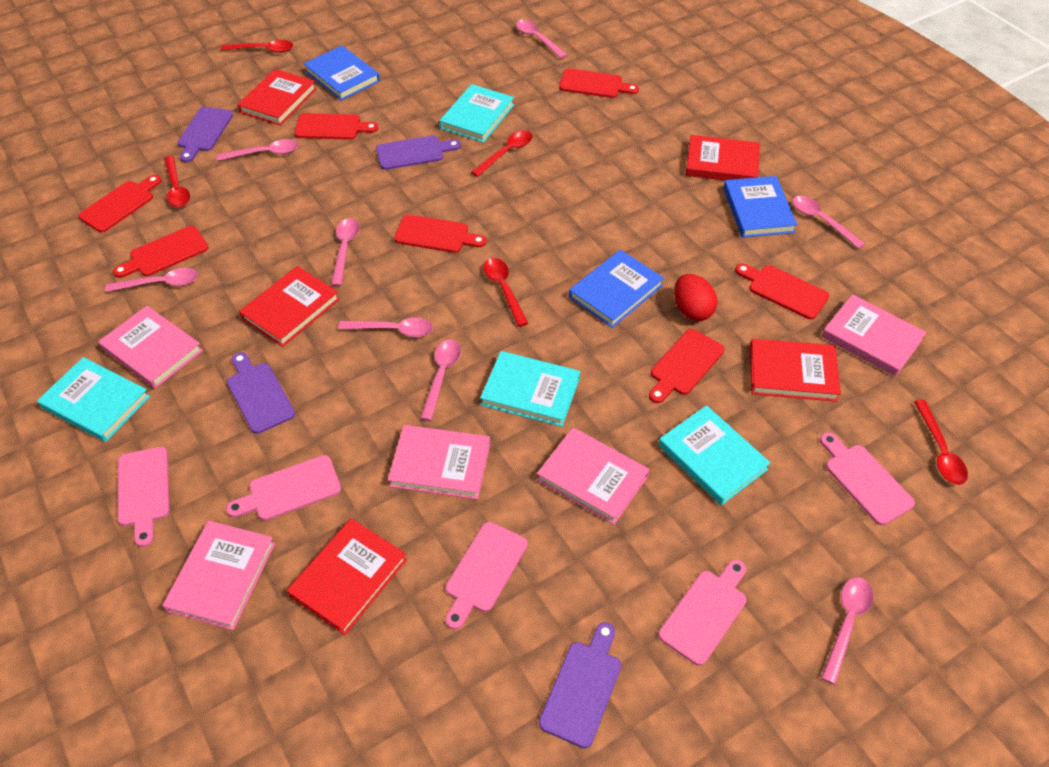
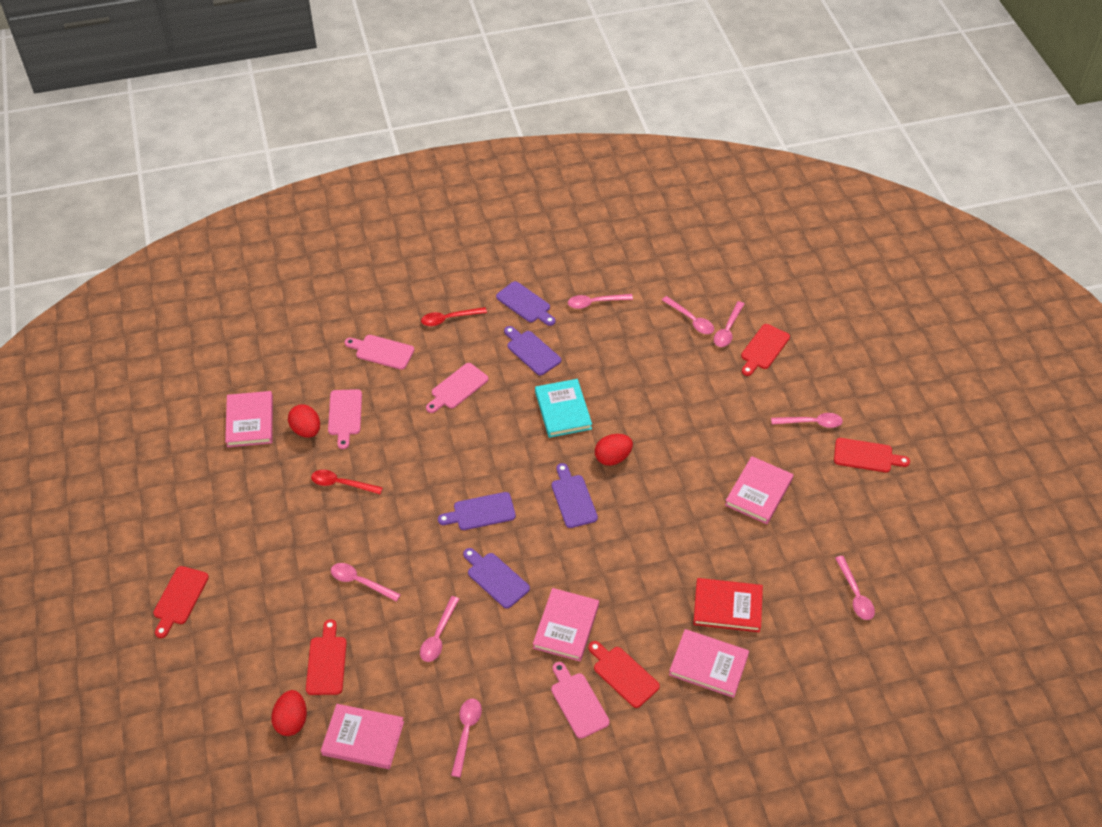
blue book: 3 -> 0
pink cutting board: 5 -> 4
purple cutting board: 4 -> 5
red book: 5 -> 1
red cutting board: 7 -> 5
red egg: 1 -> 3
red spoon: 5 -> 2
turquoise book: 4 -> 1

